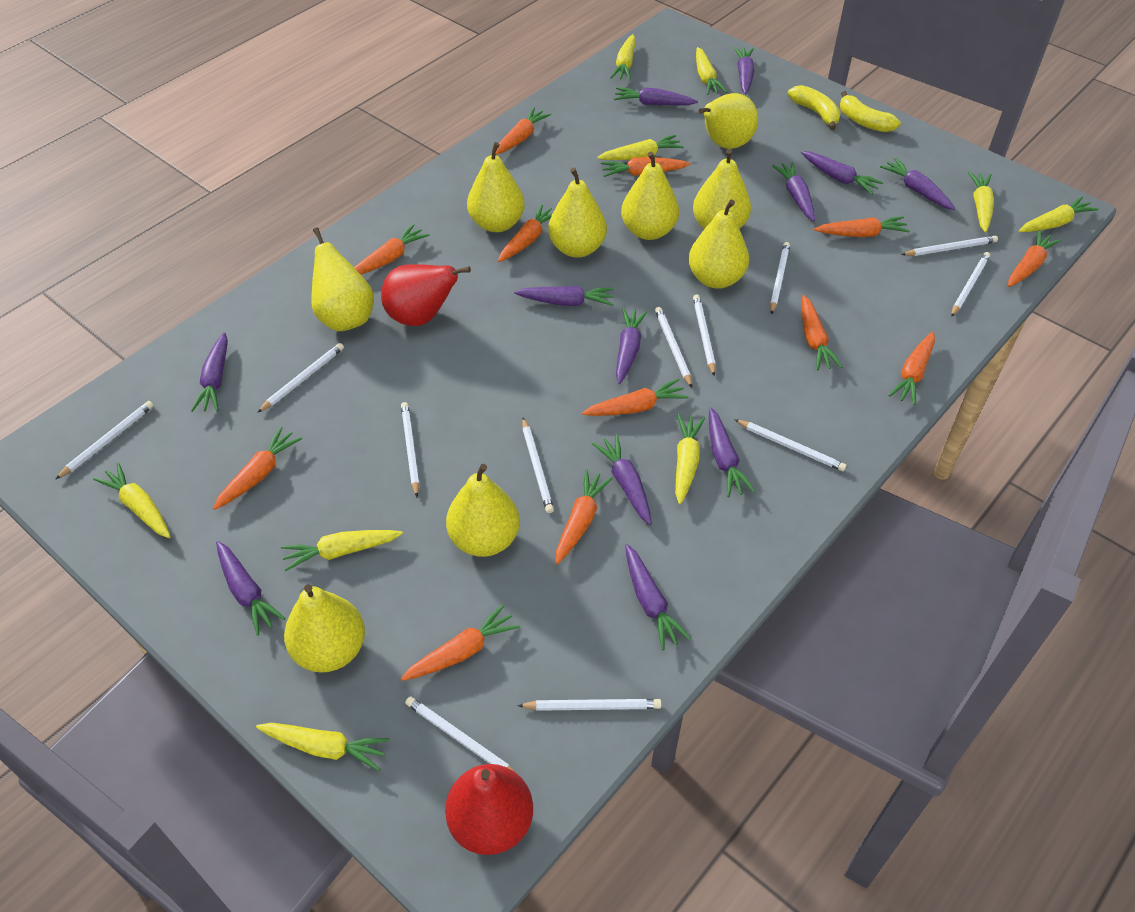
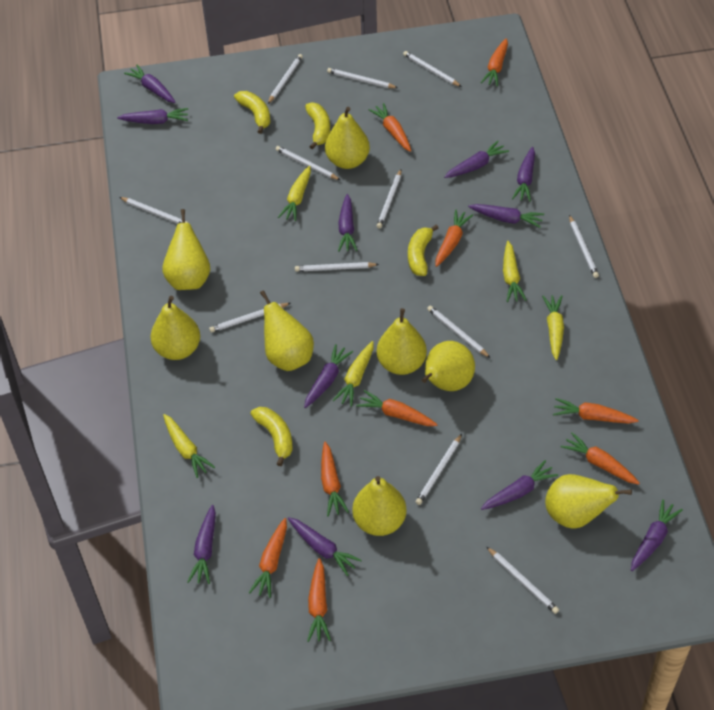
orange carrot: 12 -> 9
purple carrot: 12 -> 11
red pear: 2 -> 0
yellow banana: 2 -> 4
yellow carrot: 9 -> 5
yellow pear: 9 -> 8

